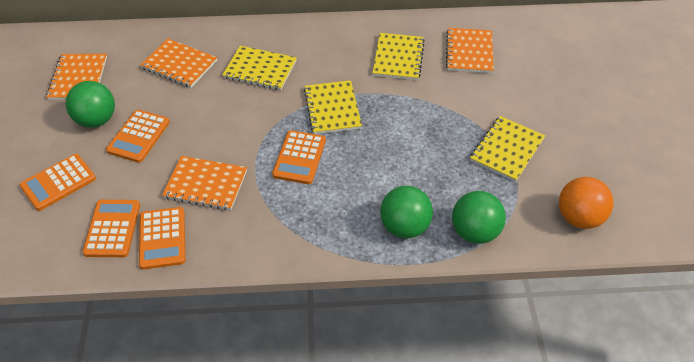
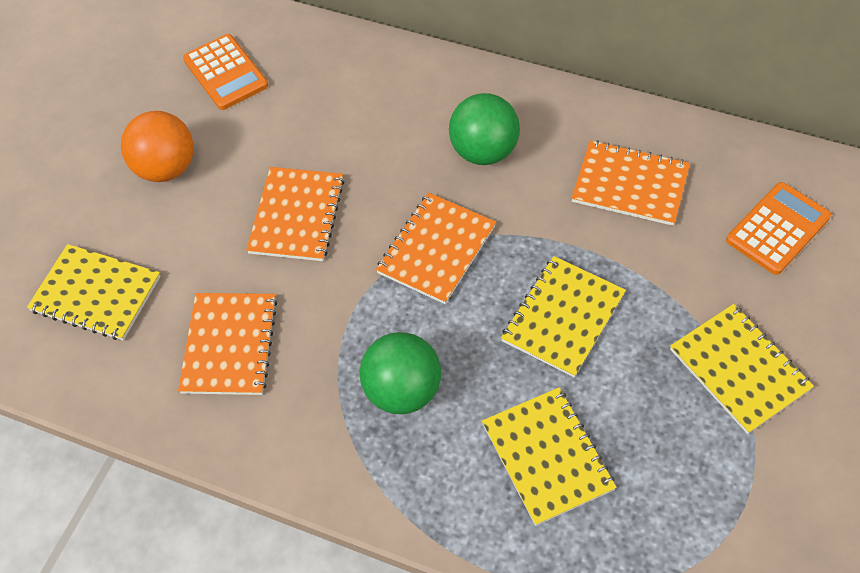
green ball: 3 -> 2
orange calculator: 5 -> 2

